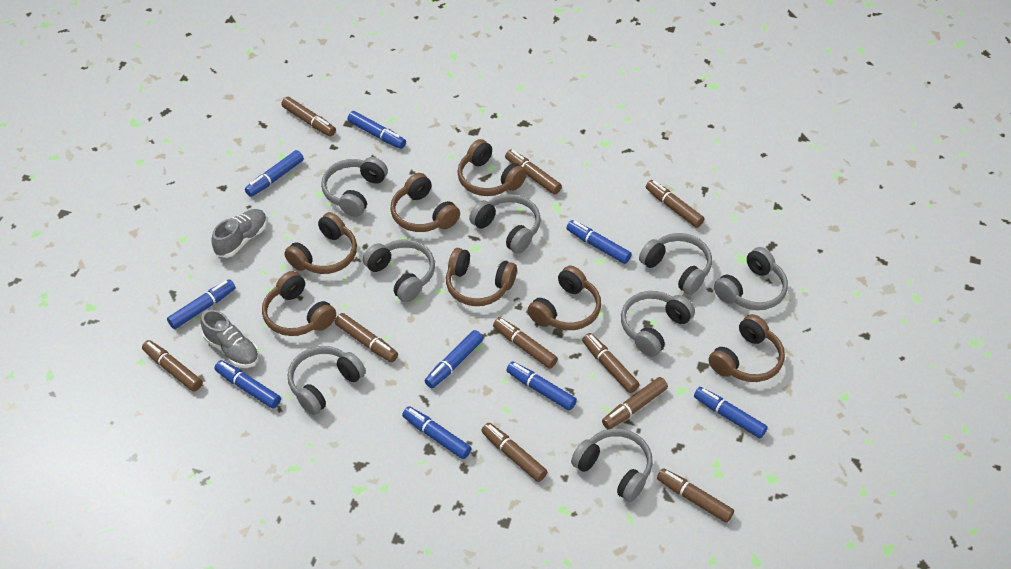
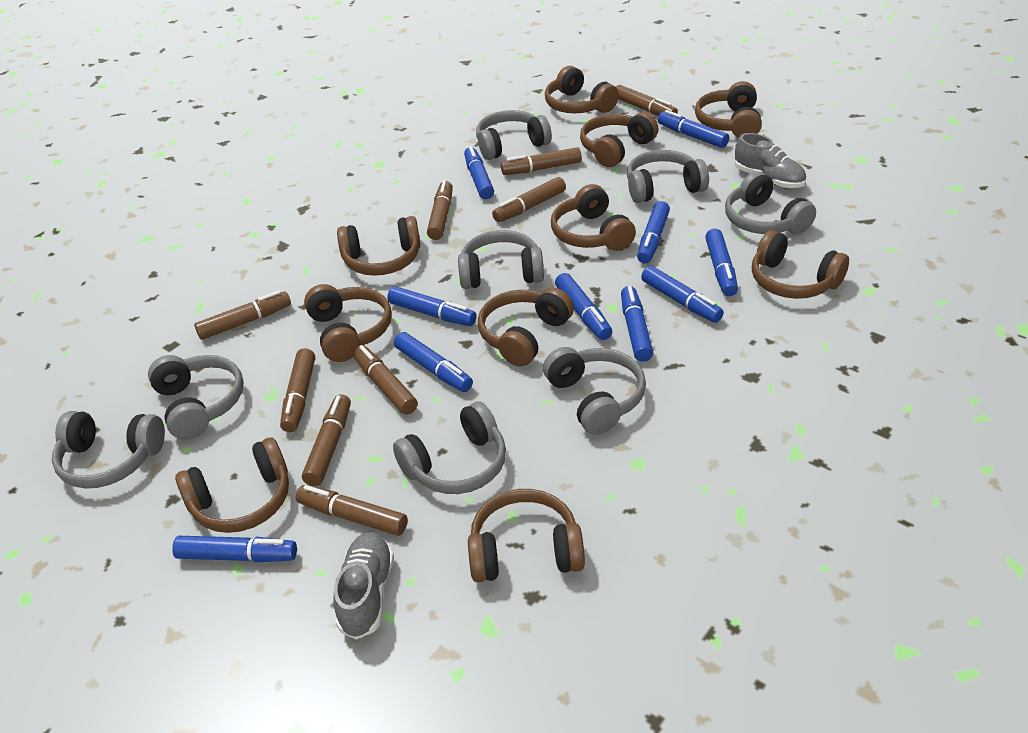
blue marker: 9 -> 10
brown headphones: 7 -> 10
brown marker: 10 -> 9

